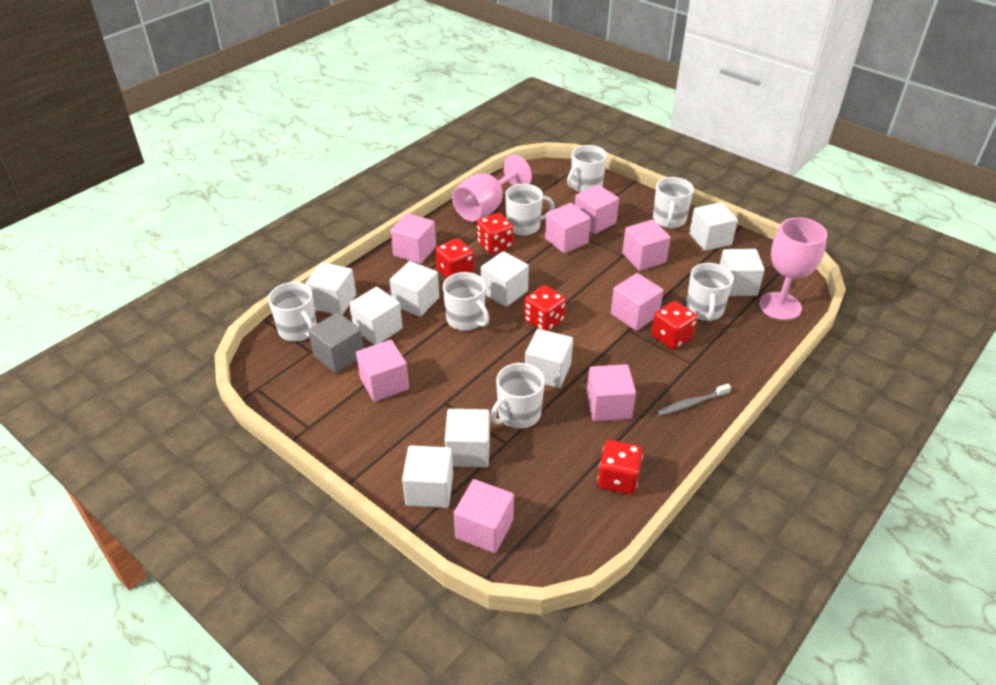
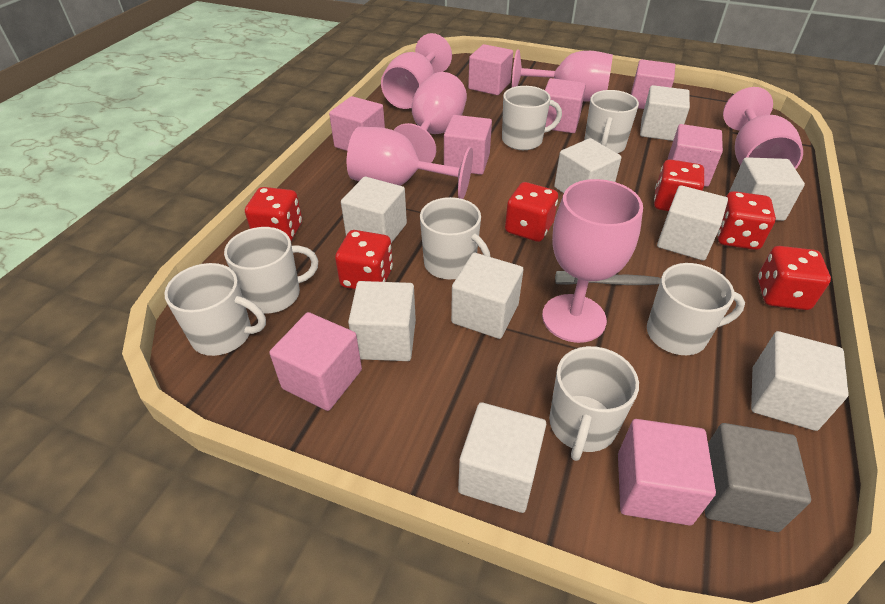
pink goblet: 2 -> 6
red dice: 5 -> 6

